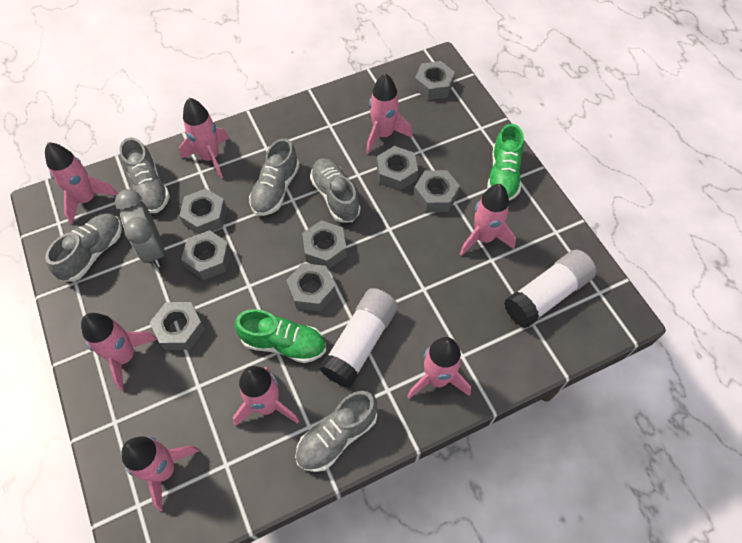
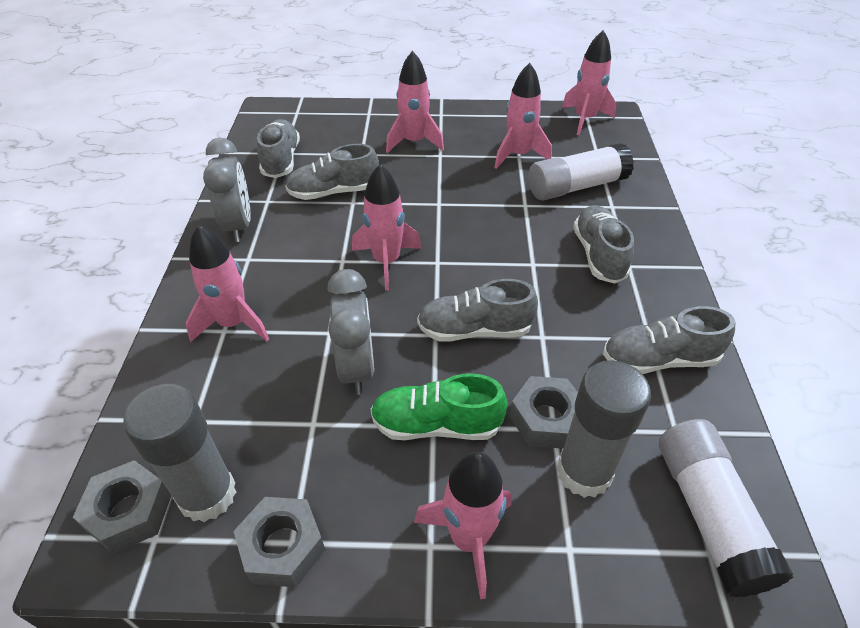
green shoe: 2 -> 1
grey clock: 1 -> 2
grey glue stick: 0 -> 2
grey nut: 8 -> 3
pink rocket: 8 -> 6

